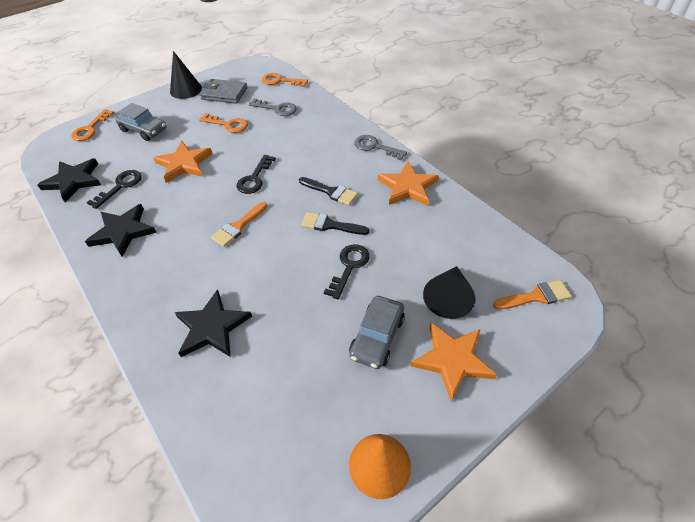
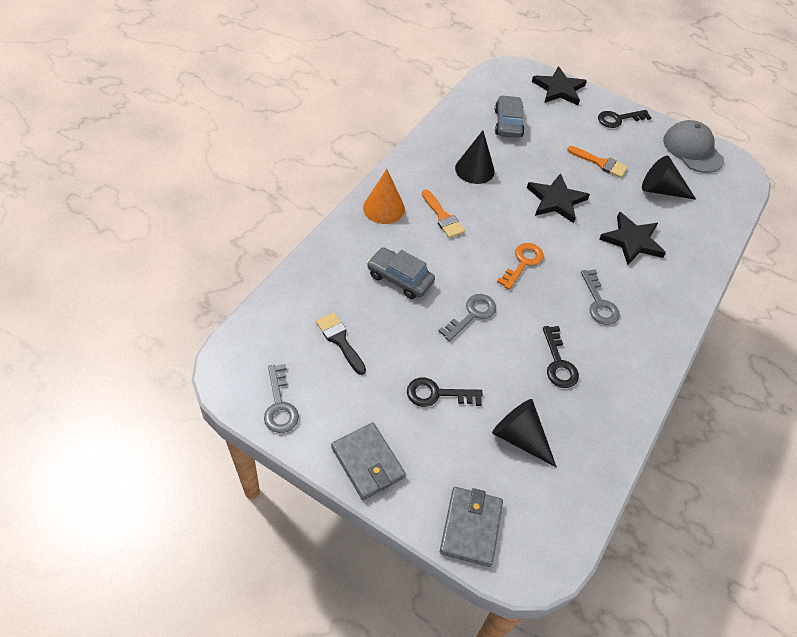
black brush: 2 -> 1
black cone: 2 -> 3
grey cap: 0 -> 1
grey key: 2 -> 3
grey wallet: 1 -> 2
orange key: 3 -> 1
orange star: 3 -> 0

